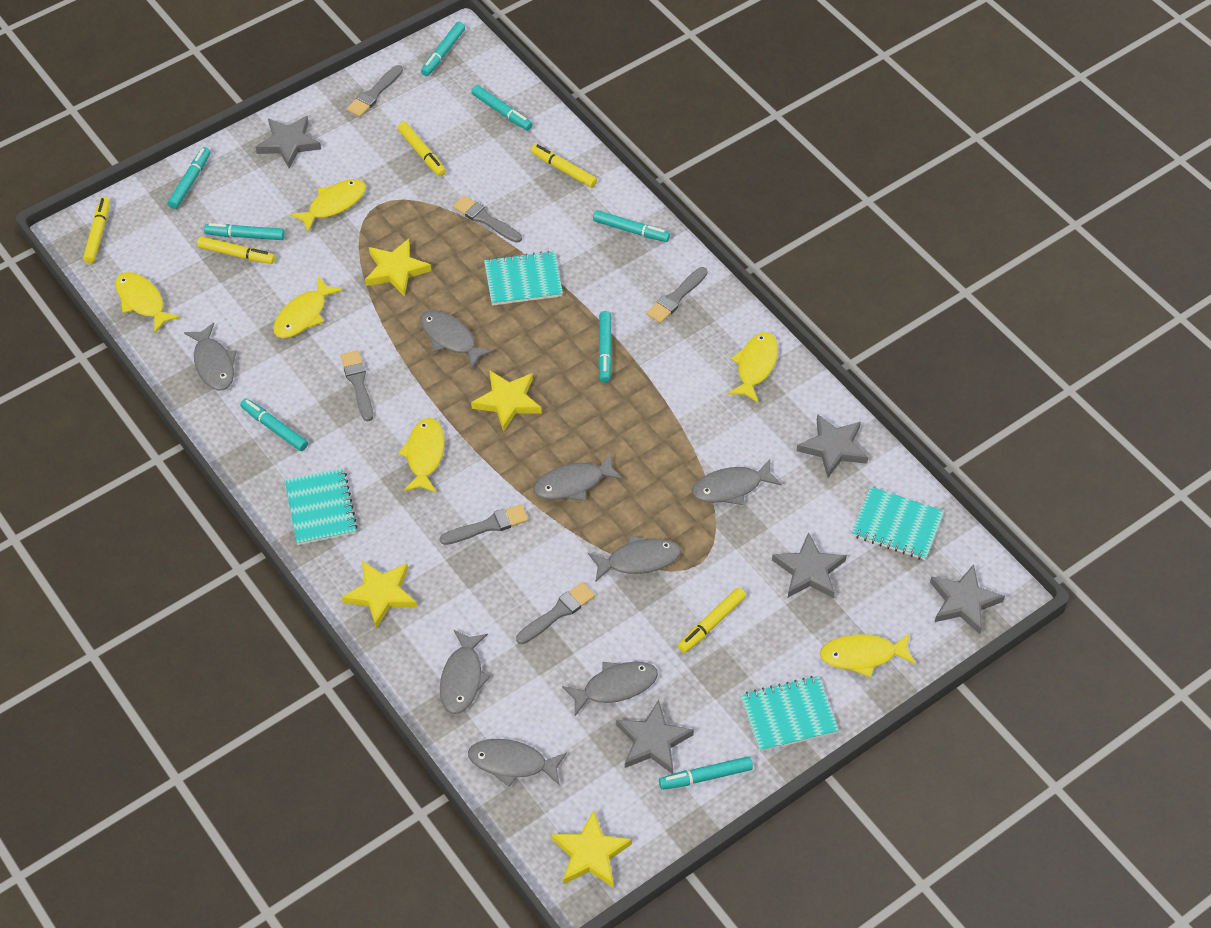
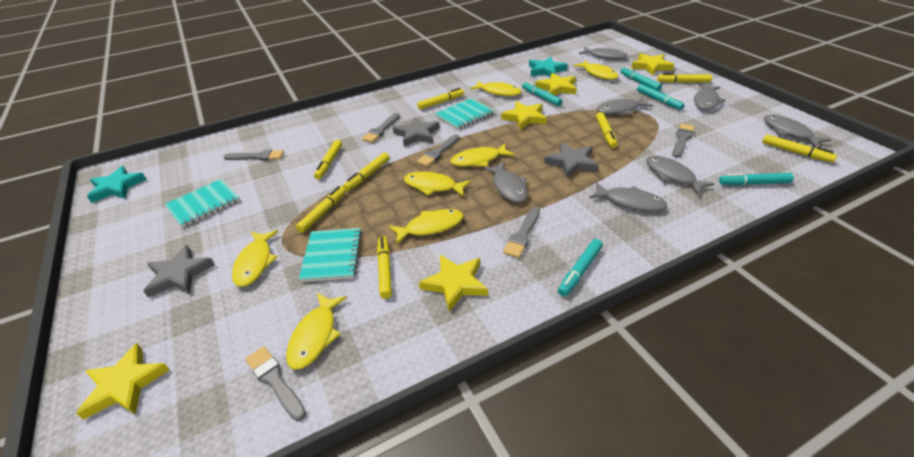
grey fish: 8 -> 7
grey star: 5 -> 3
turquoise marker: 8 -> 5
turquoise notebook: 4 -> 3
turquoise star: 0 -> 2
yellow fish: 6 -> 7
yellow marker: 5 -> 8
yellow star: 4 -> 5

